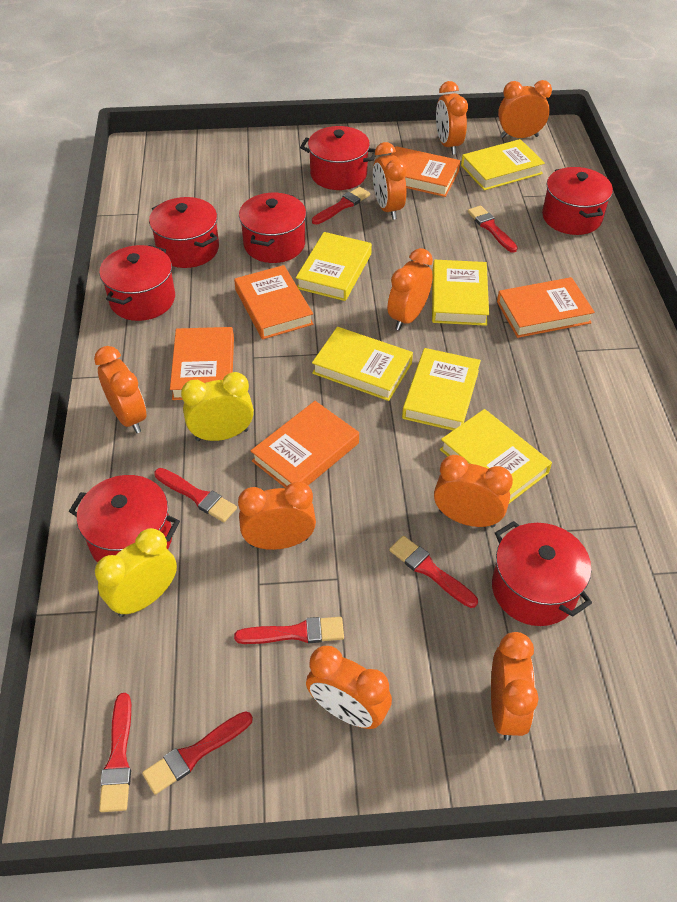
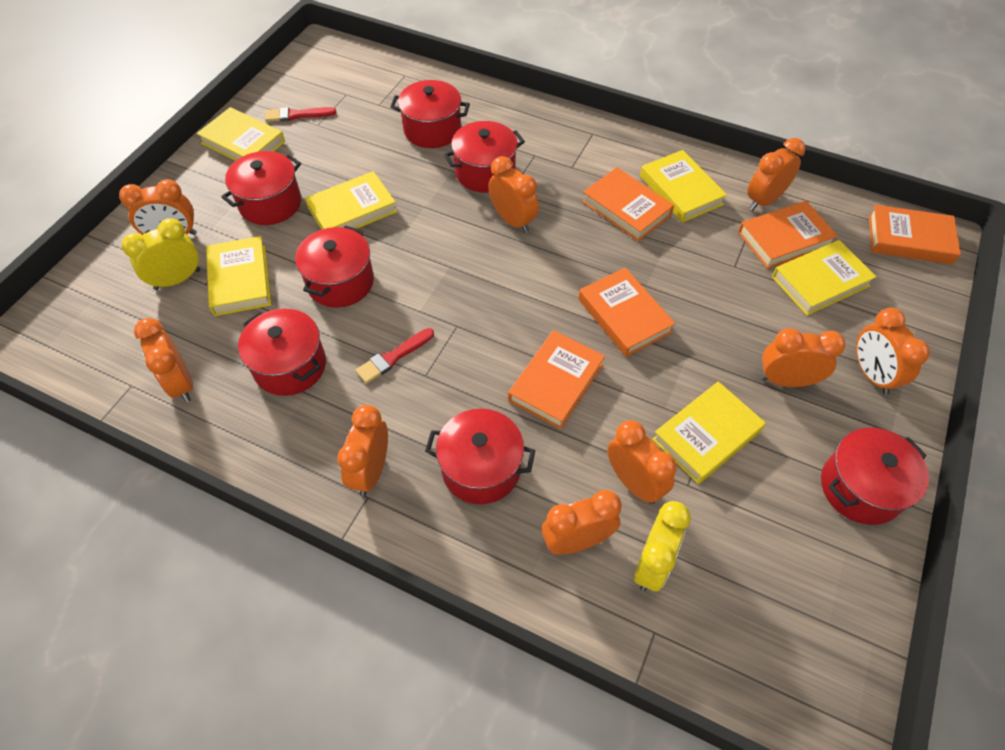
red brush: 7 -> 2

